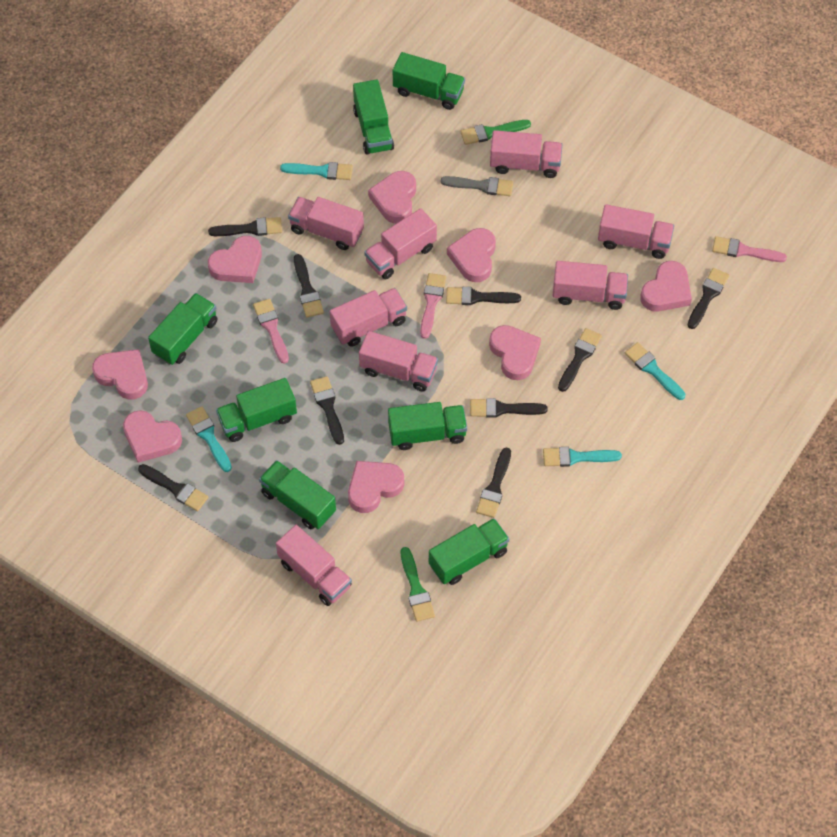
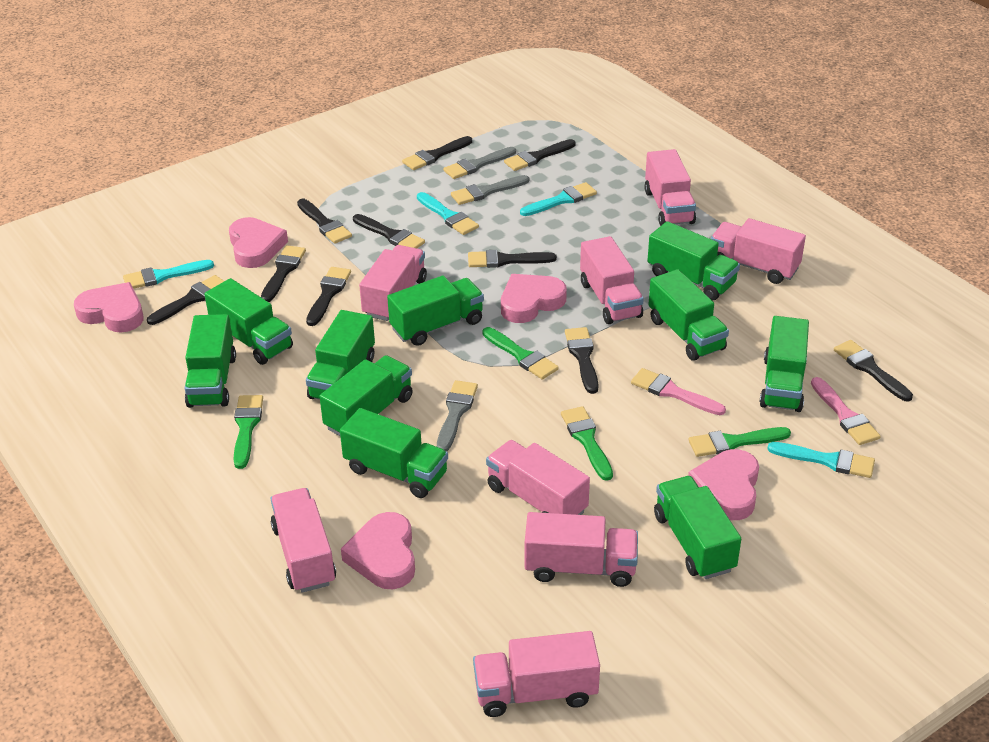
black brush: 9 -> 10
green brush: 2 -> 4
green truck: 7 -> 10
grey brush: 1 -> 3
pink brush: 3 -> 2
pink heart: 8 -> 5

